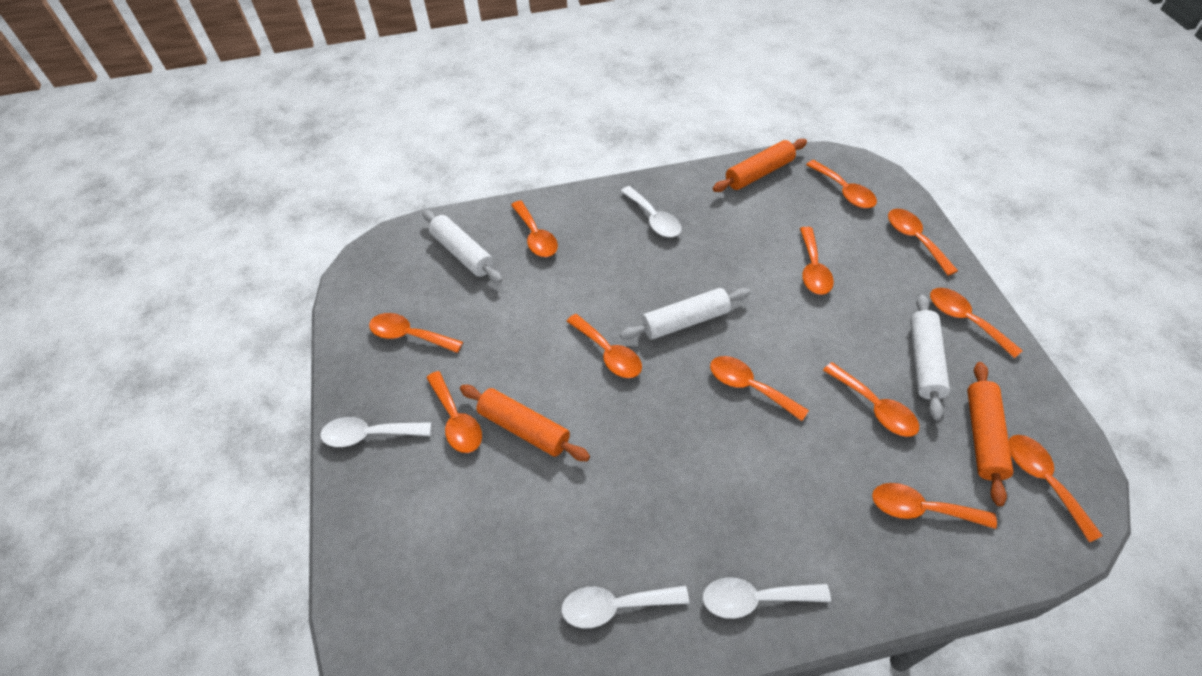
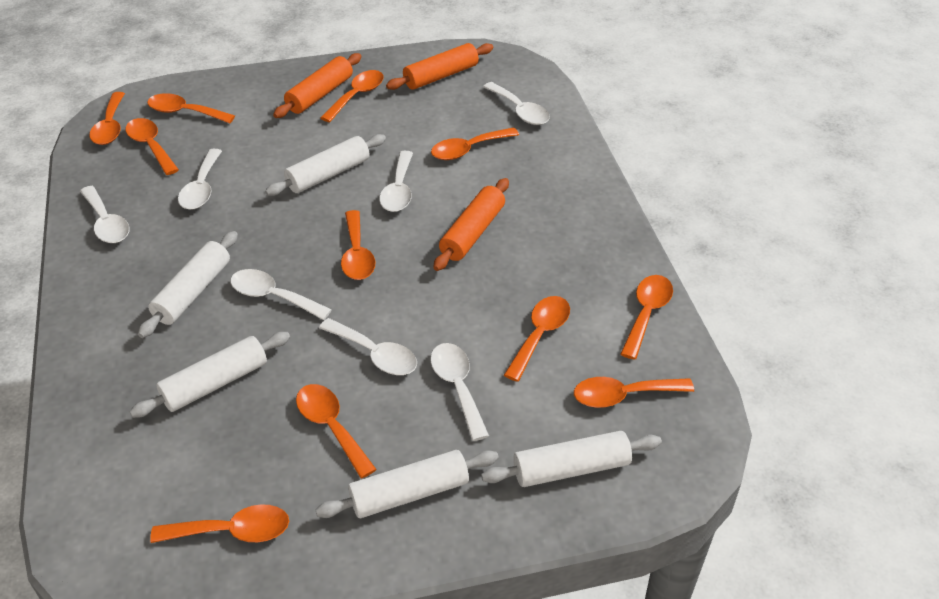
orange spoon: 12 -> 11
white rolling pin: 3 -> 5
white spoon: 4 -> 7

